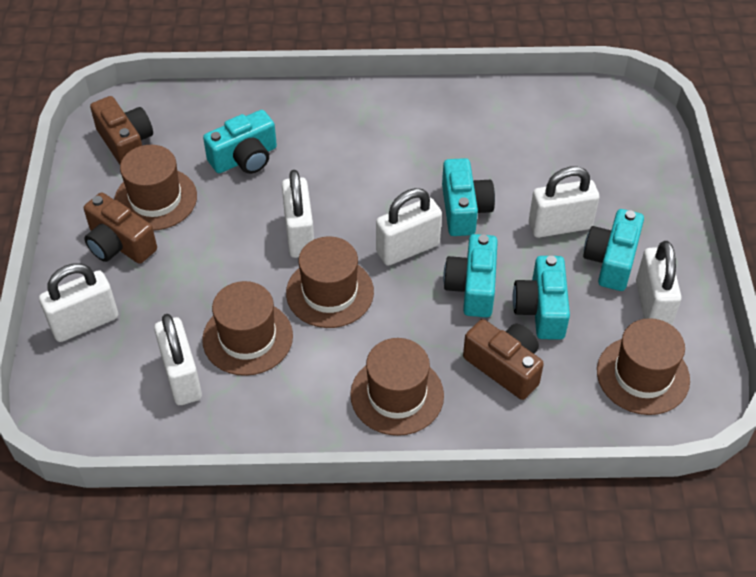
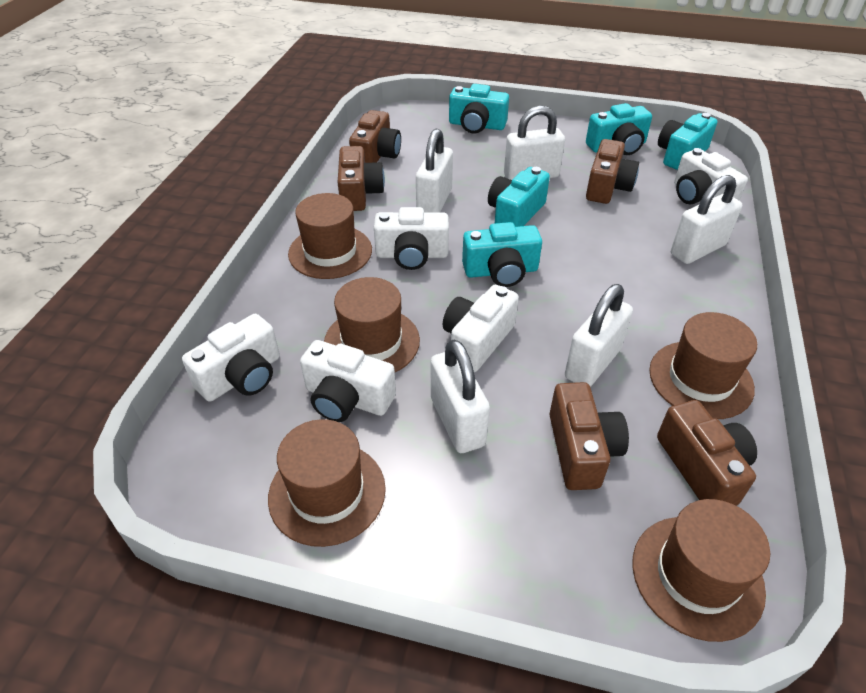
brown camera: 3 -> 5
white camera: 0 -> 5
white padlock: 6 -> 5

